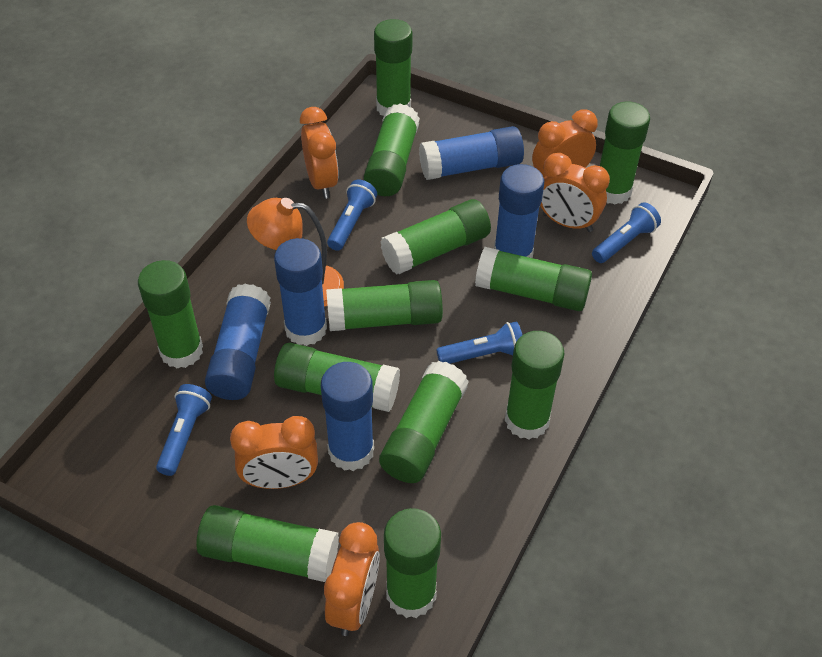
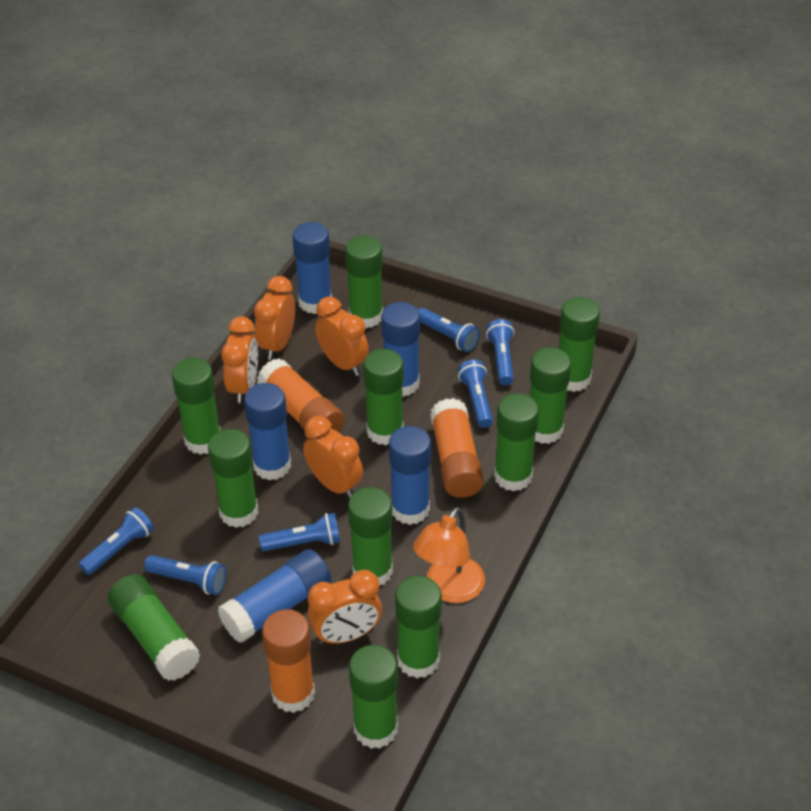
blue flashlight: 4 -> 6
green glue stick: 12 -> 11
orange glue stick: 0 -> 3

